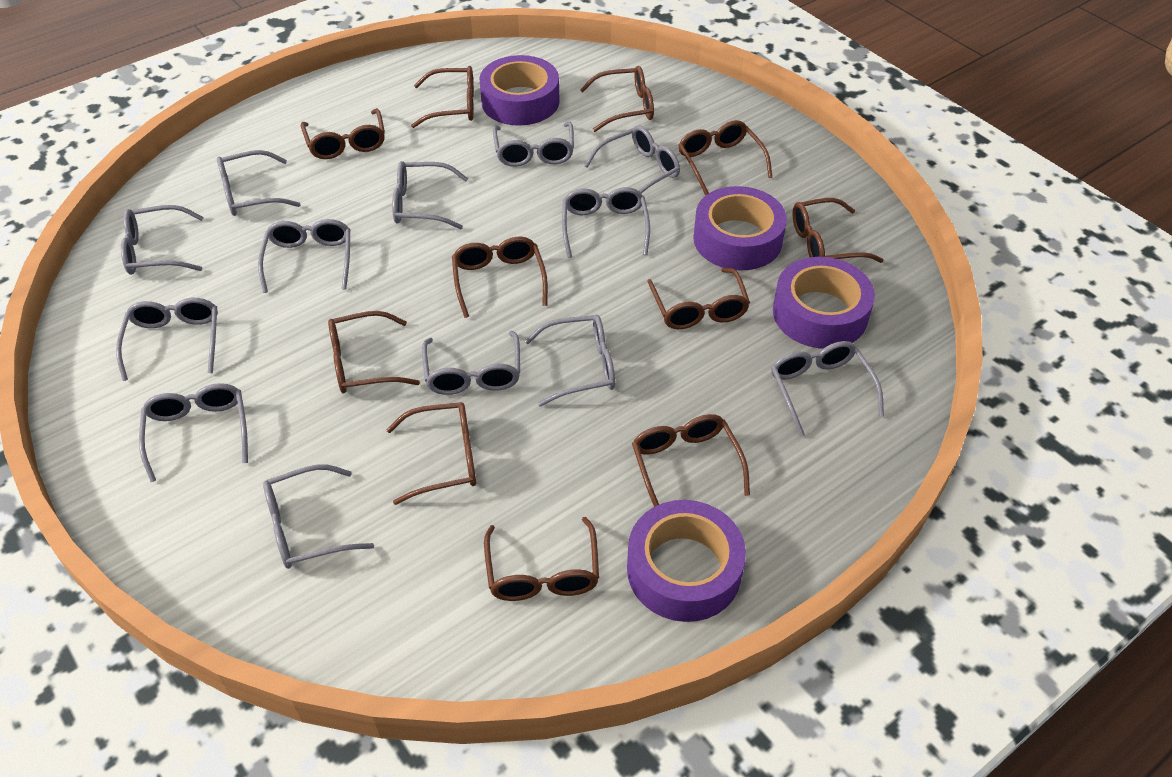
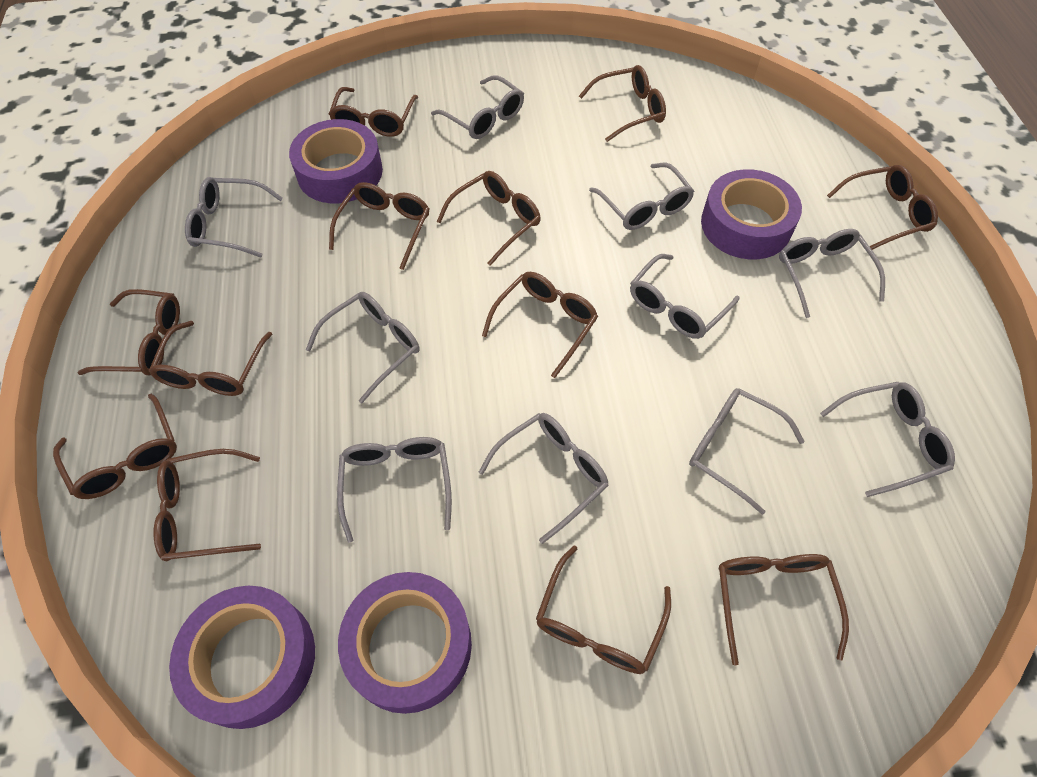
brown glasses: 11 -> 12
grey glasses: 13 -> 10

